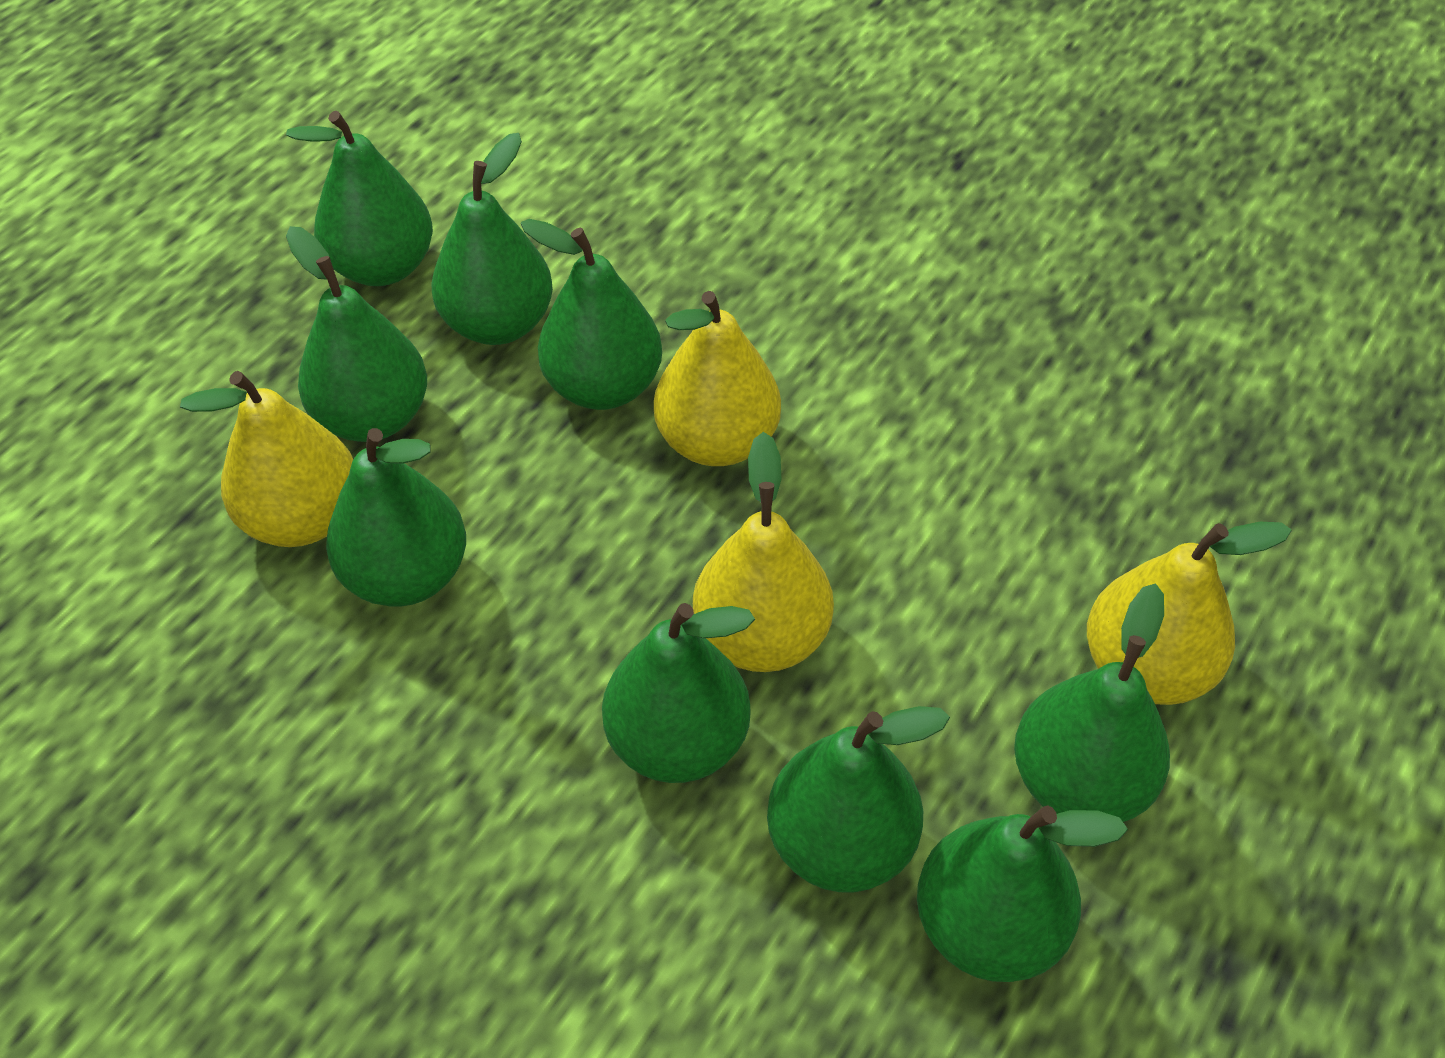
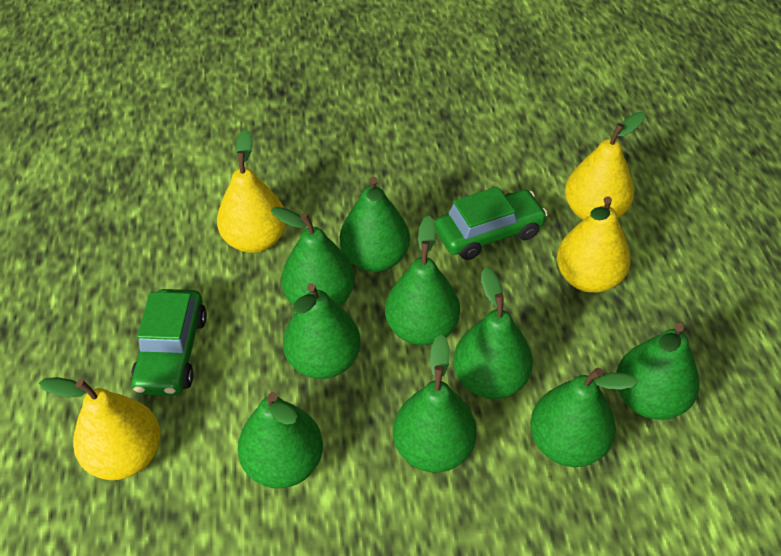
green car: 0 -> 2

